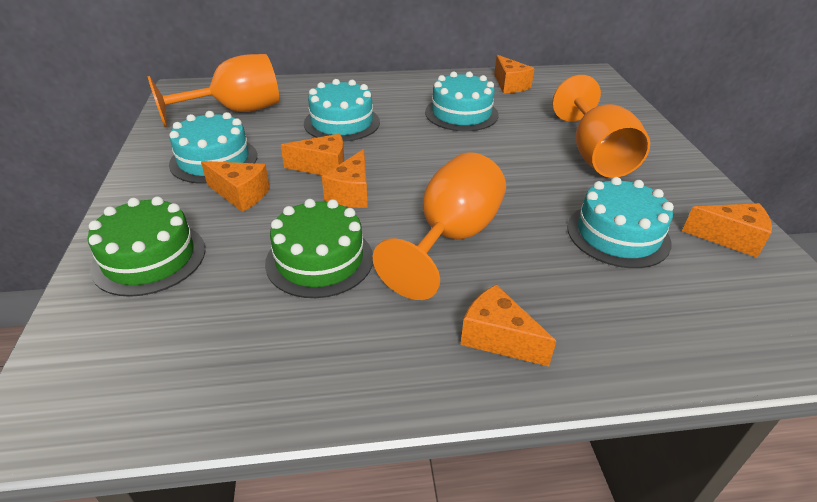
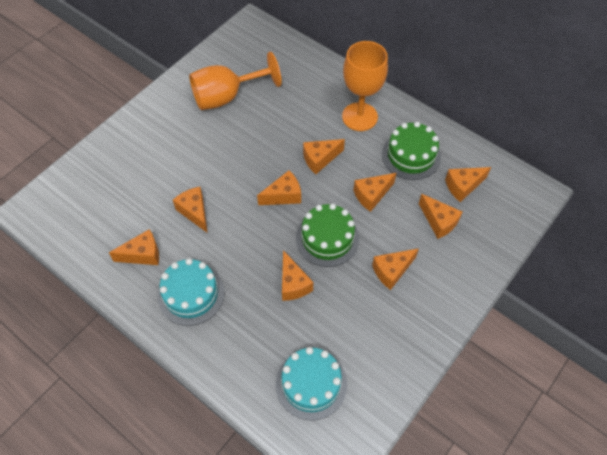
orange cheese: 6 -> 9
orange goblet: 3 -> 2
turquoise cake: 4 -> 2

